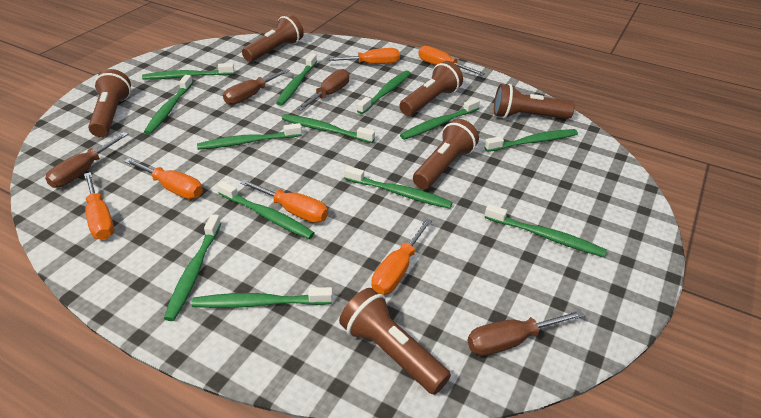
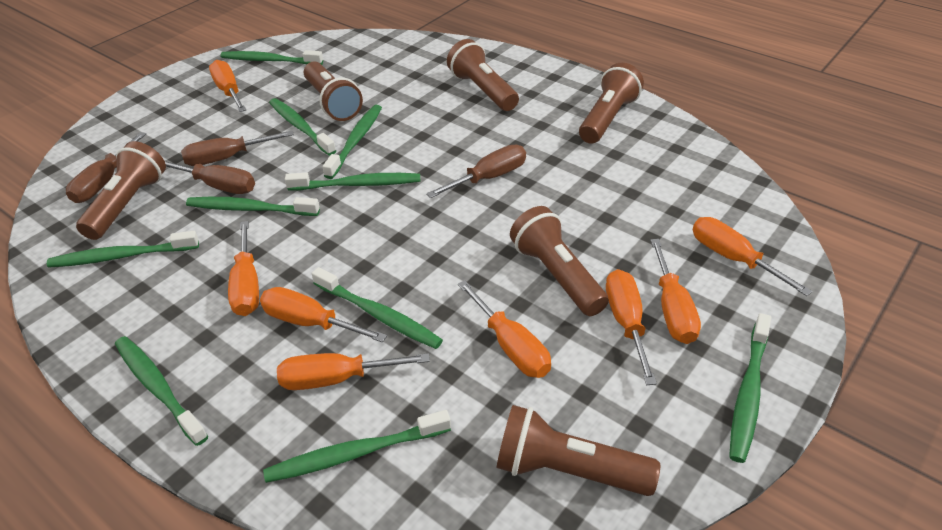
green toothbrush: 13 -> 10
orange screwdriver: 6 -> 8

